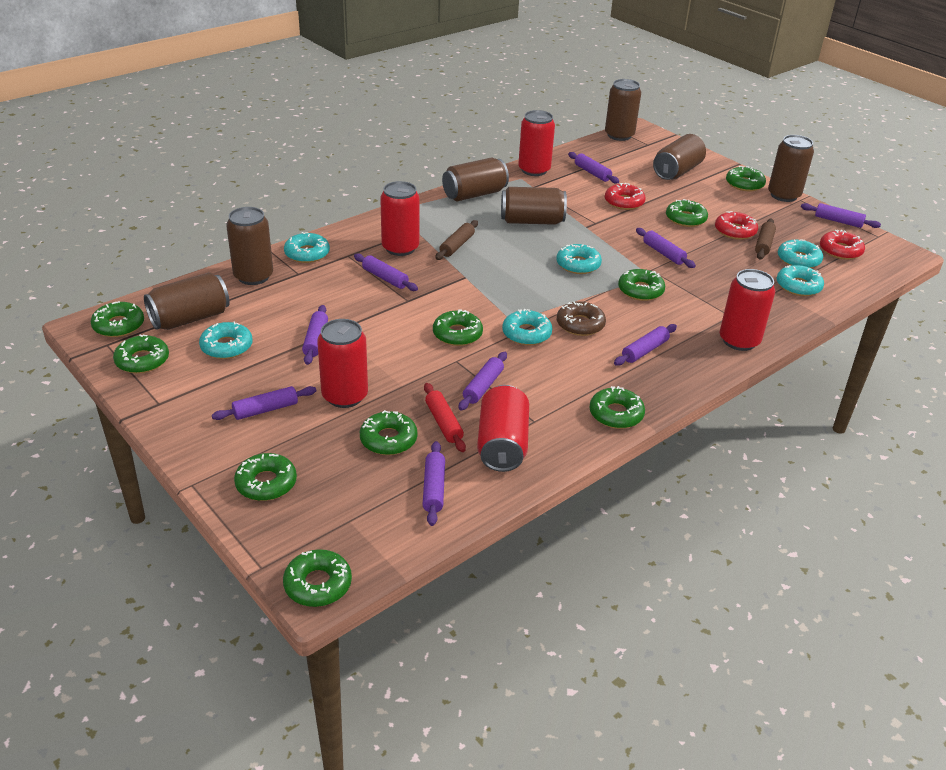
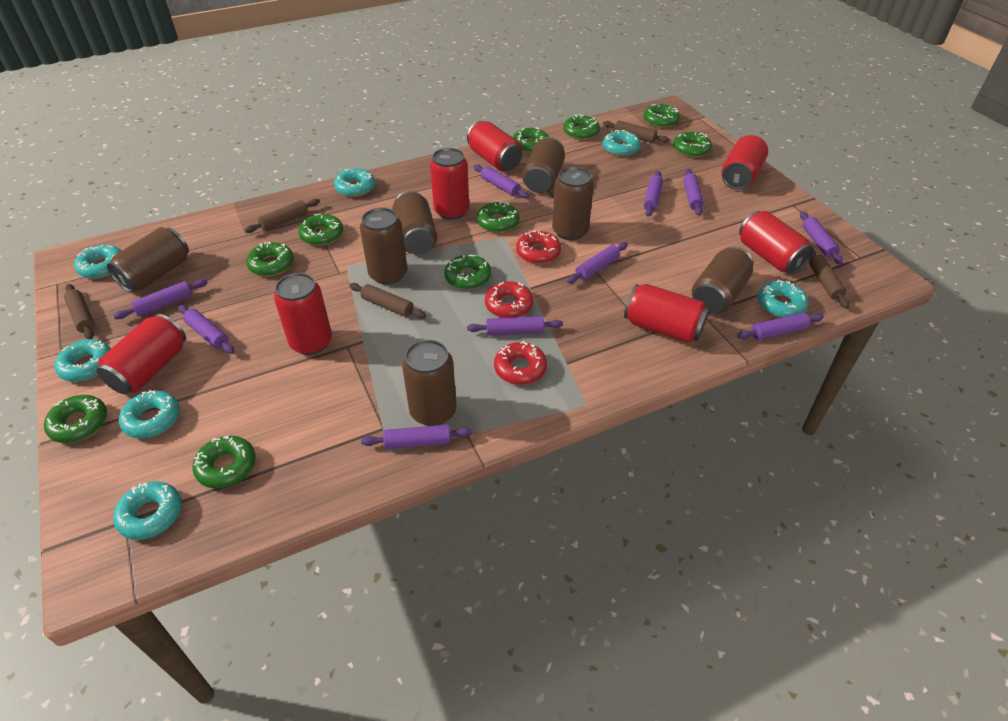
brown donut: 1 -> 0
brown rolling pin: 2 -> 5
purple rolling pin: 9 -> 10
red can: 5 -> 7
red rolling pin: 1 -> 0
turquoise donut: 6 -> 7

